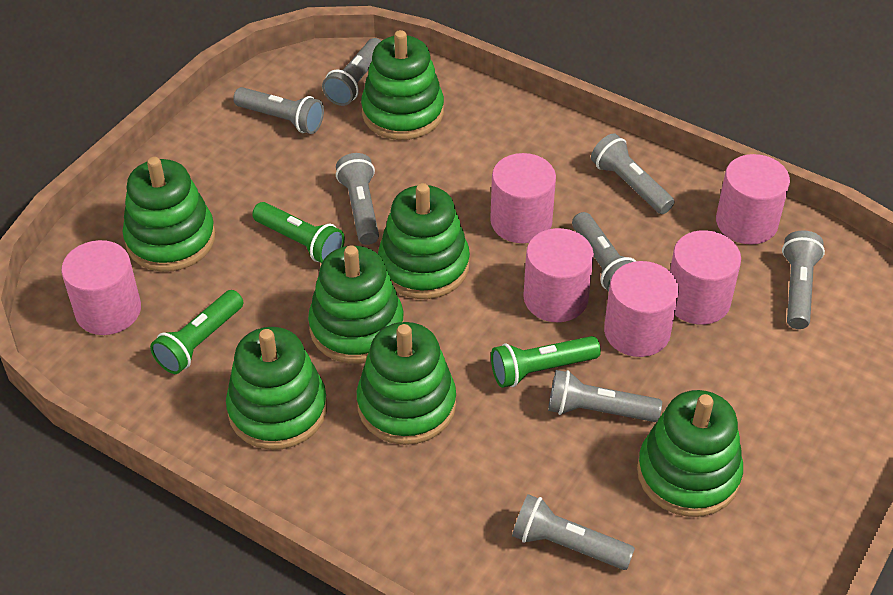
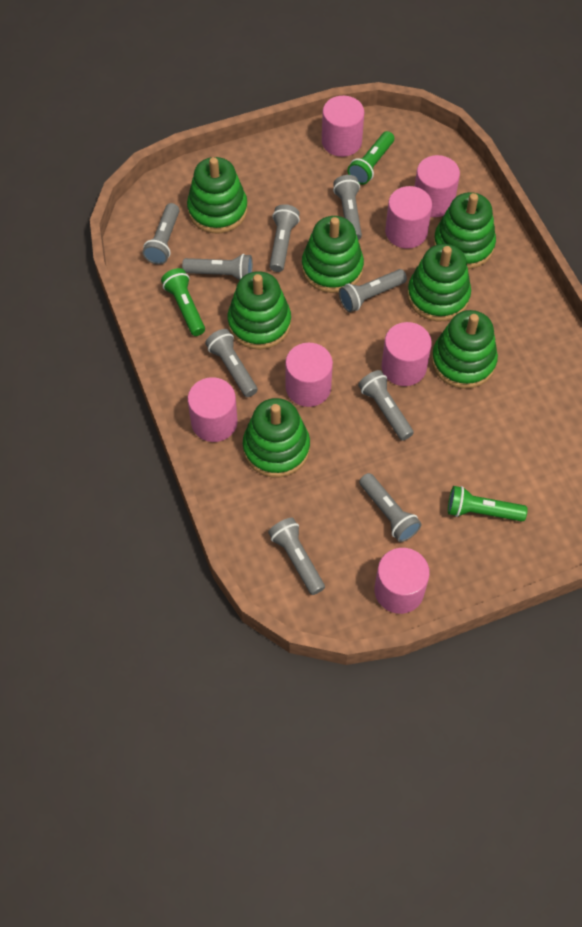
grey flashlight: 8 -> 9
pink cylinder: 6 -> 7

